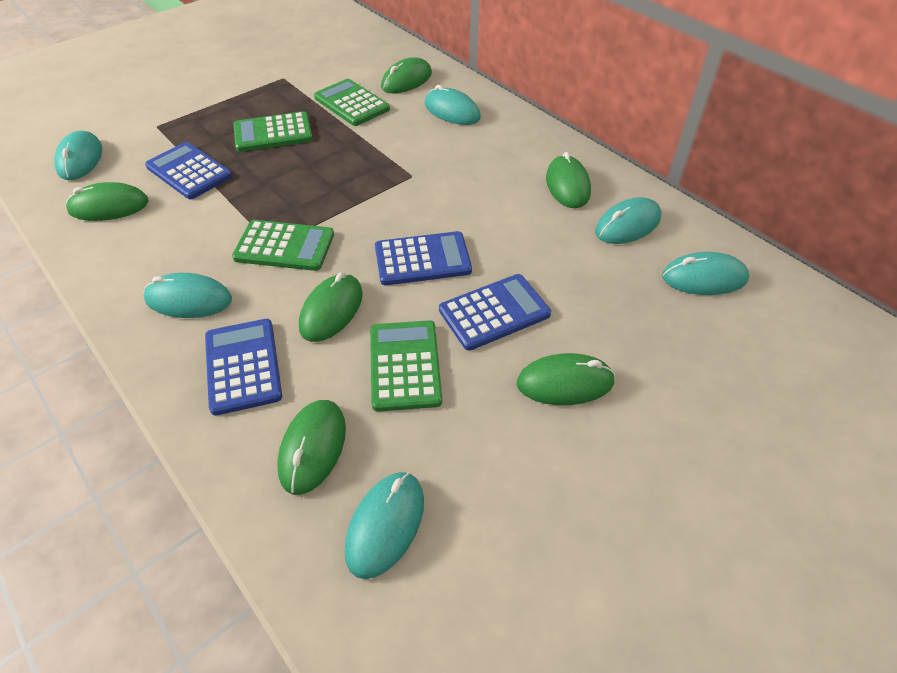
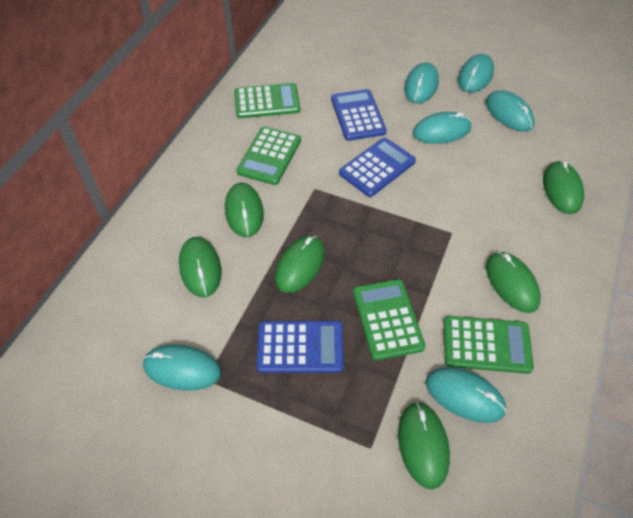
blue calculator: 4 -> 3

